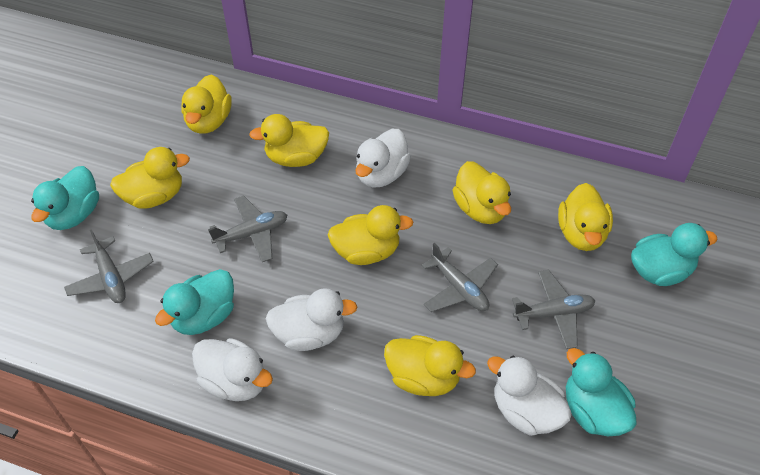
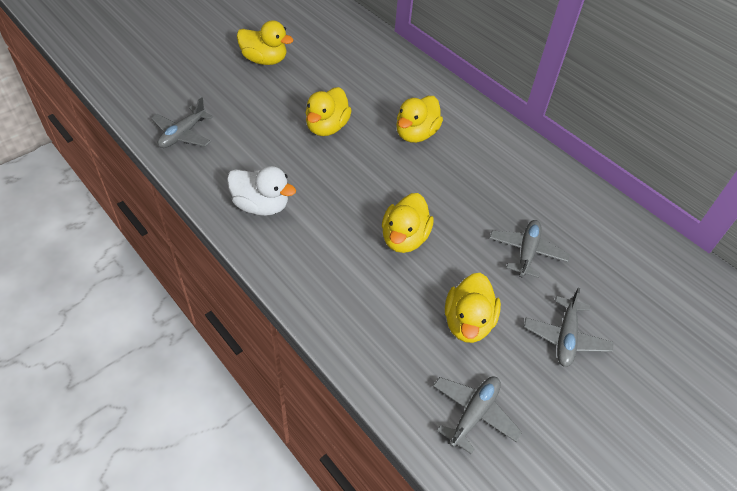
turquoise duck: 4 -> 0
white duck: 4 -> 1
yellow duck: 7 -> 5

